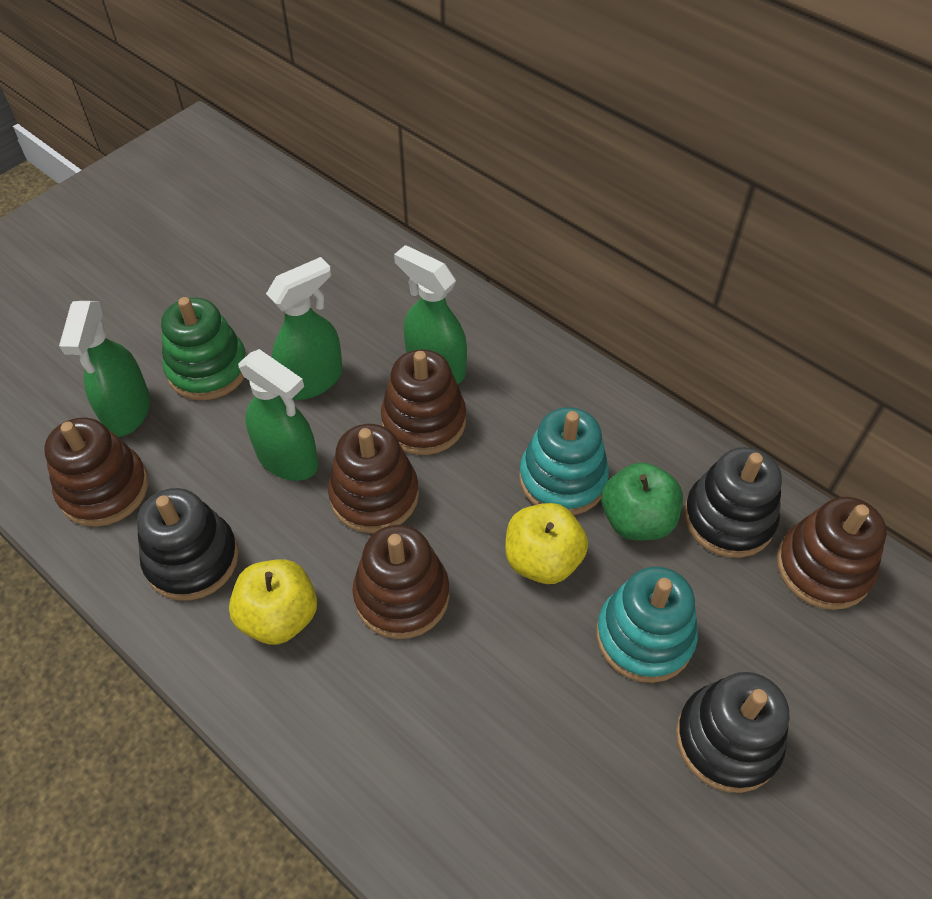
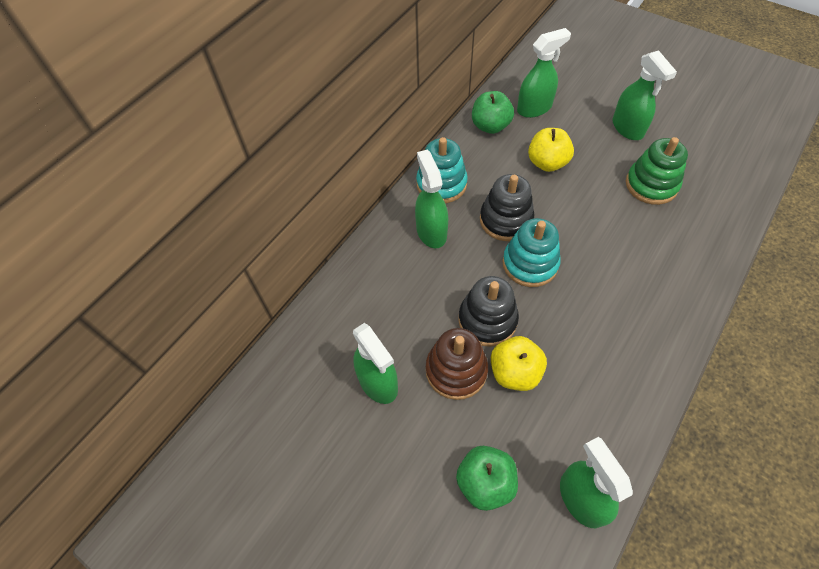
black stacking toy: 3 -> 2
brown stacking toy: 5 -> 1
green apple: 1 -> 2
green spray bottle: 4 -> 5

